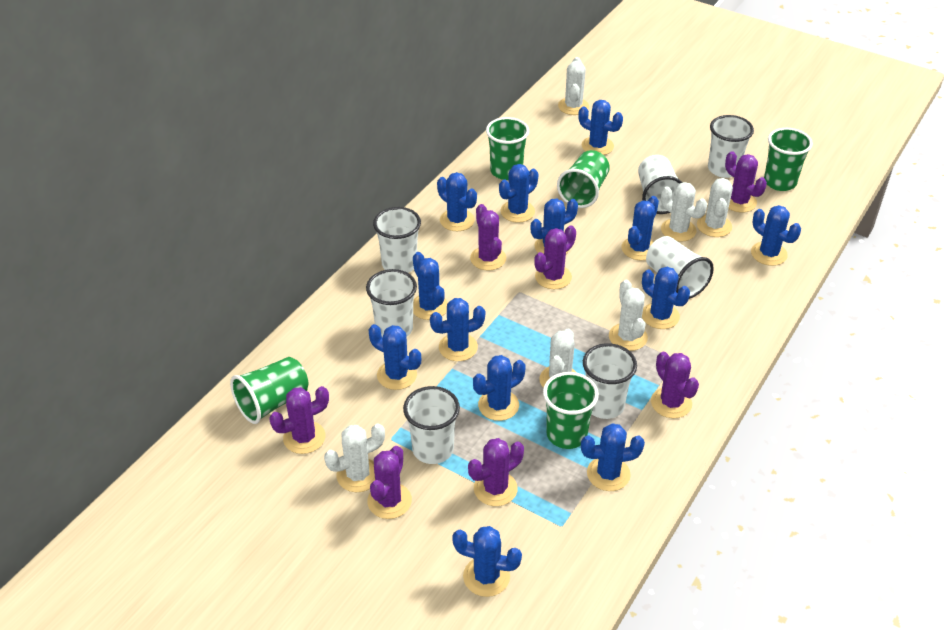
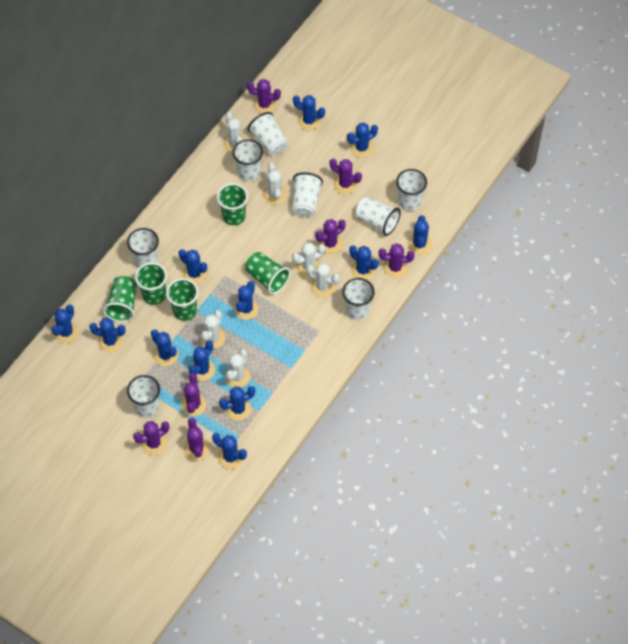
blue cactus: 13 -> 12
white cup: 7 -> 8

